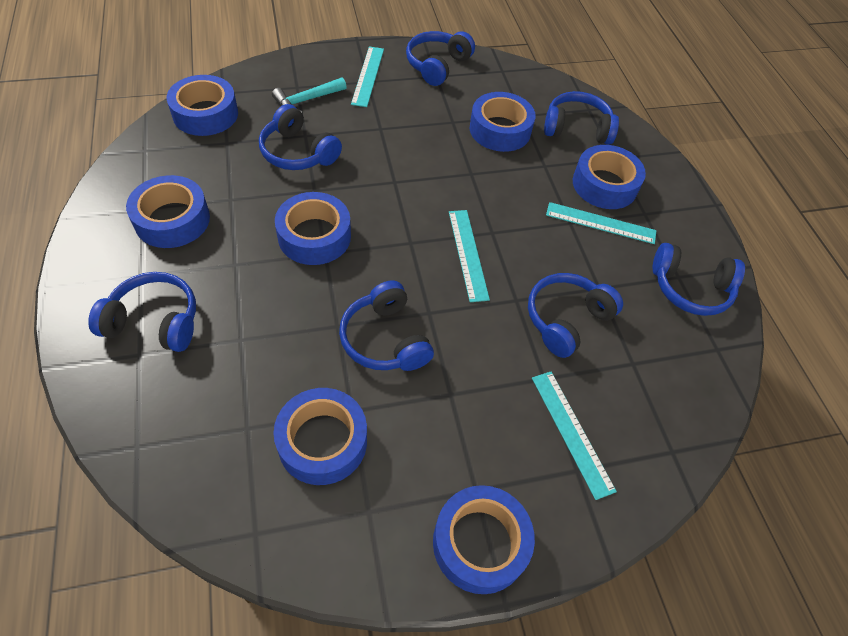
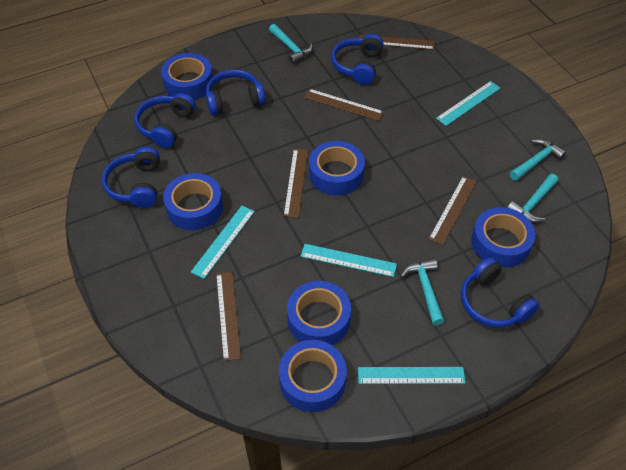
blue headphones: 7 -> 5
blue tape: 7 -> 6
brown ruler: 0 -> 5
turquoise hammer: 1 -> 4

